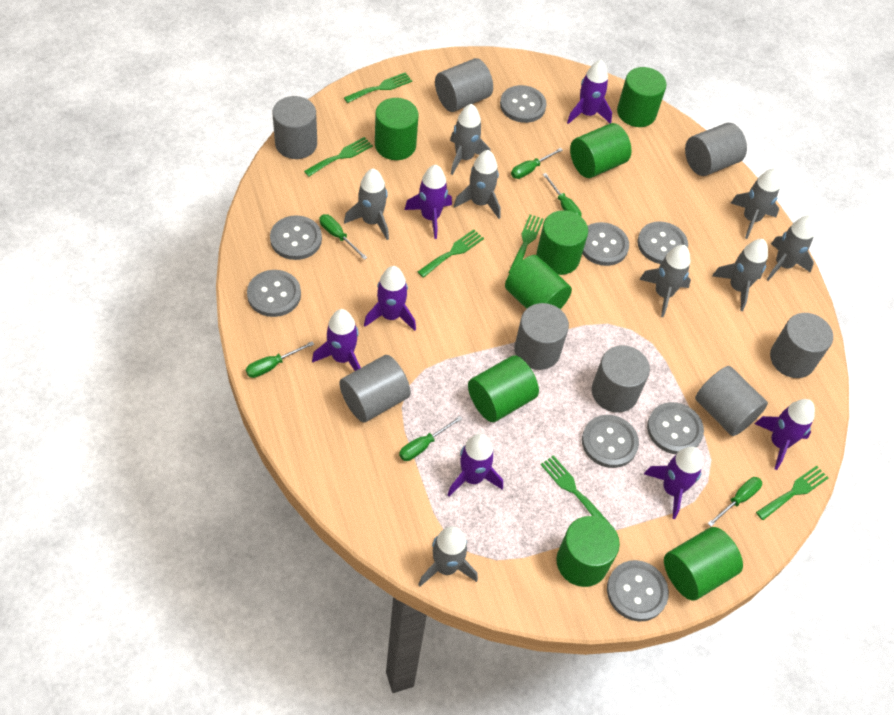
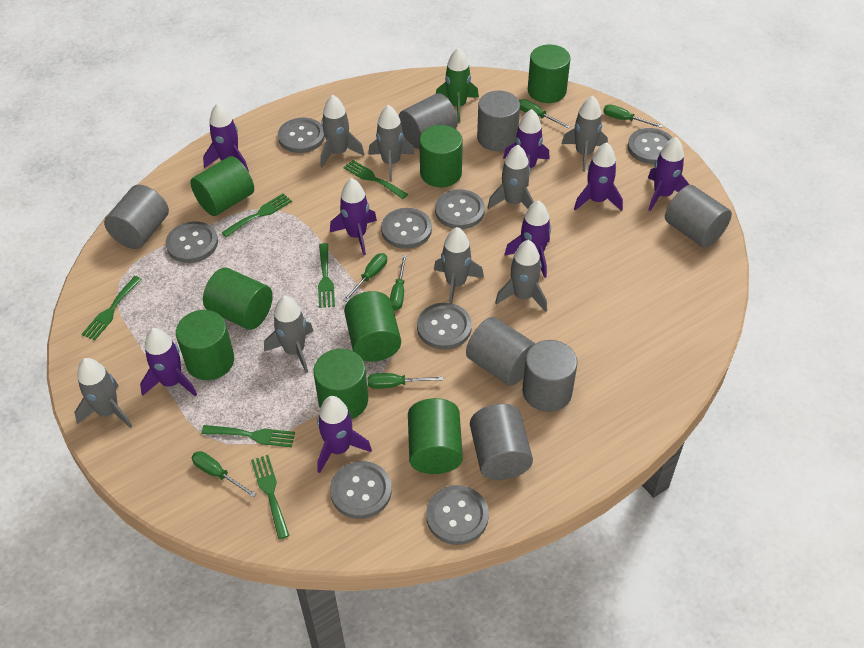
green rocket: 0 -> 1
grey cylinder: 8 -> 7
purple rocket: 7 -> 8

